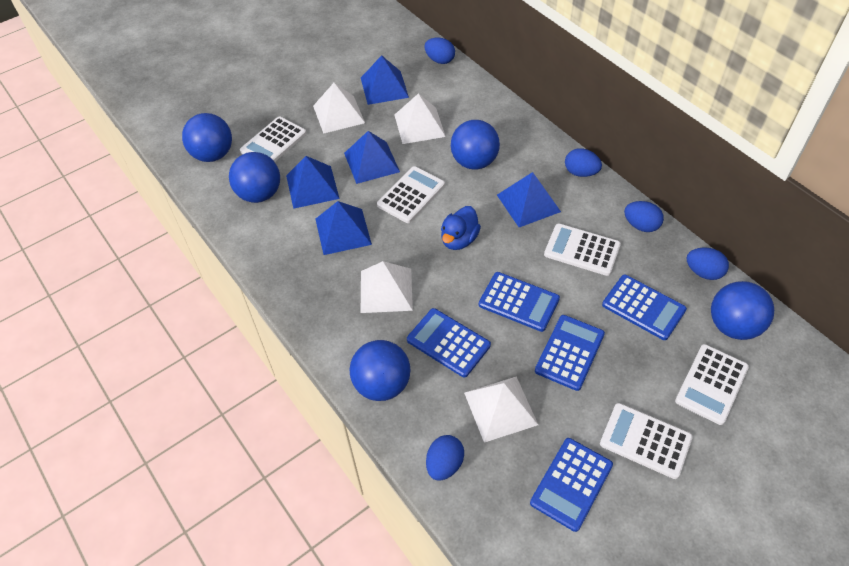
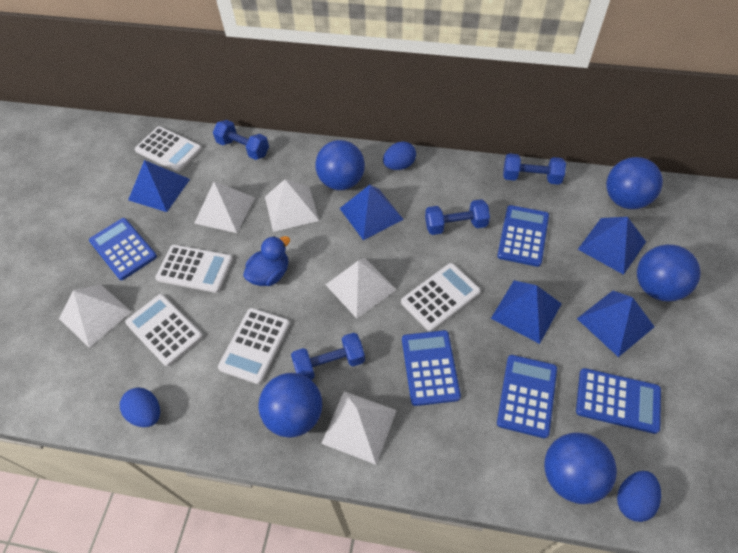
blue dumbbell: 0 -> 4
blue egg: 5 -> 3
white pyramid: 4 -> 5

